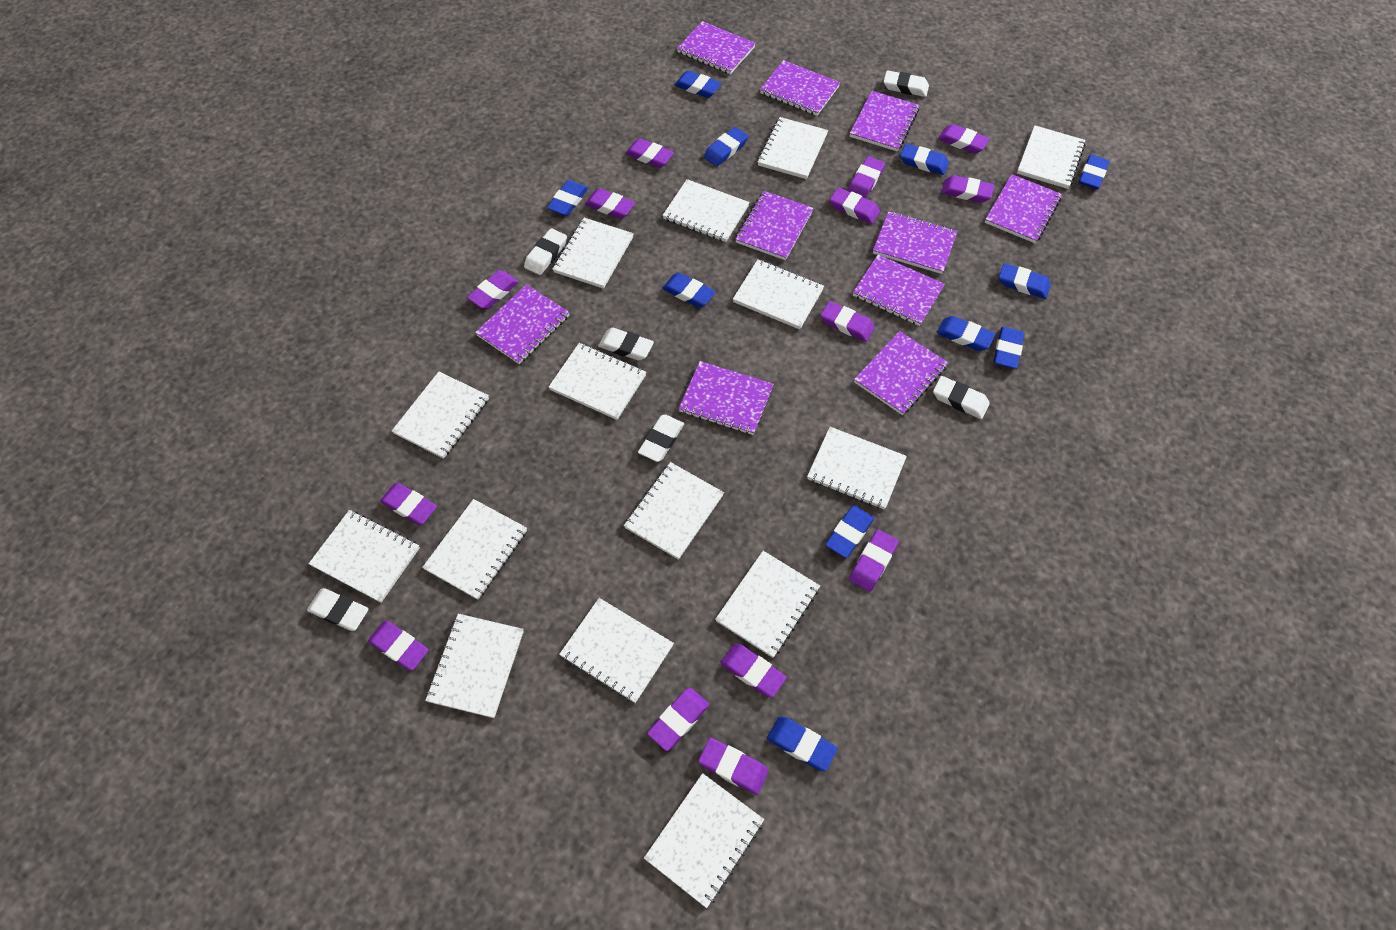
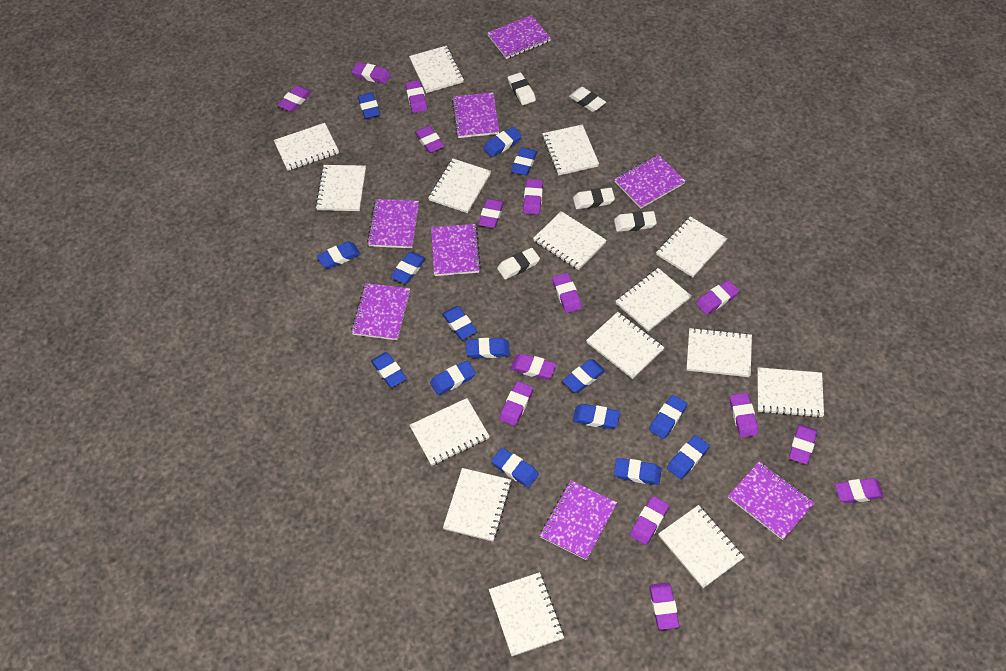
blue eraser: 11 -> 15
purple eraser: 14 -> 15
purple notebook: 10 -> 8
white eraser: 6 -> 5

